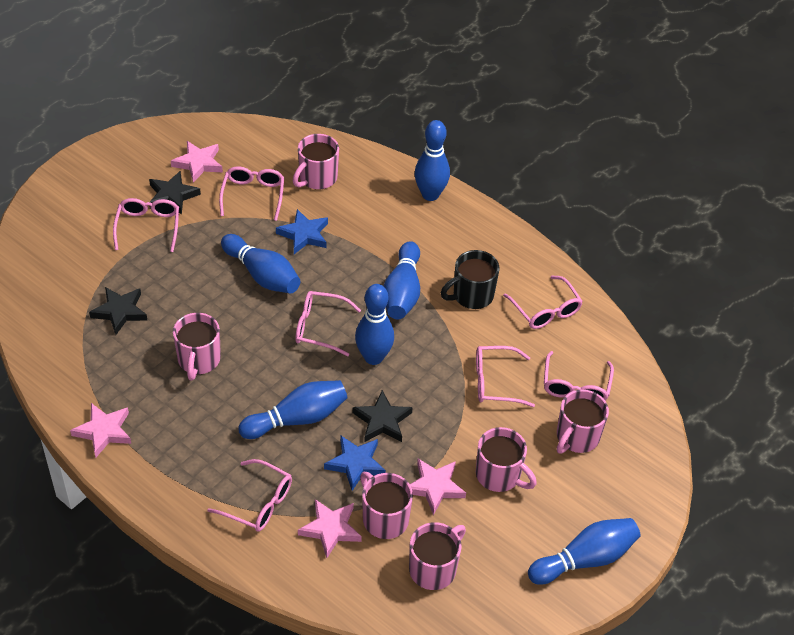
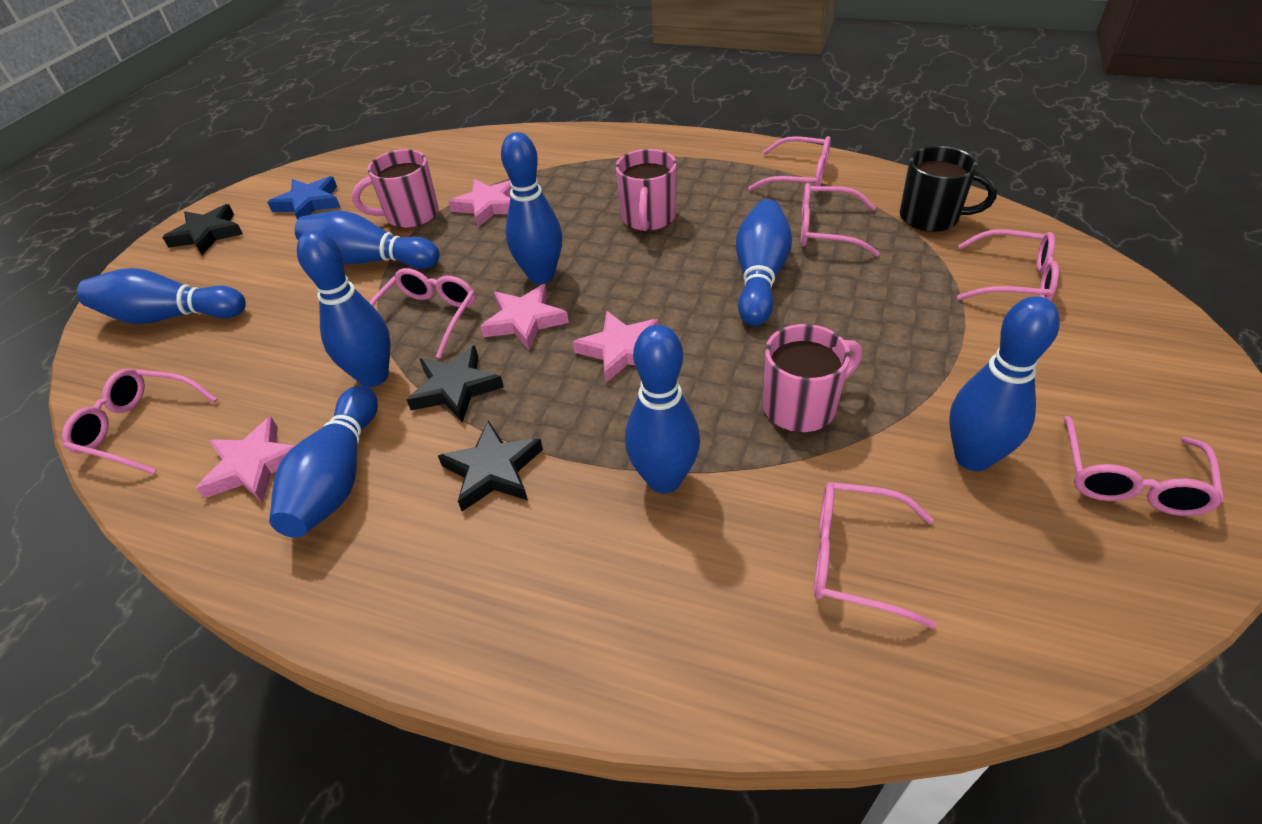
blue bowling pin: 6 -> 8
blue star: 2 -> 1
pink mug: 6 -> 3

